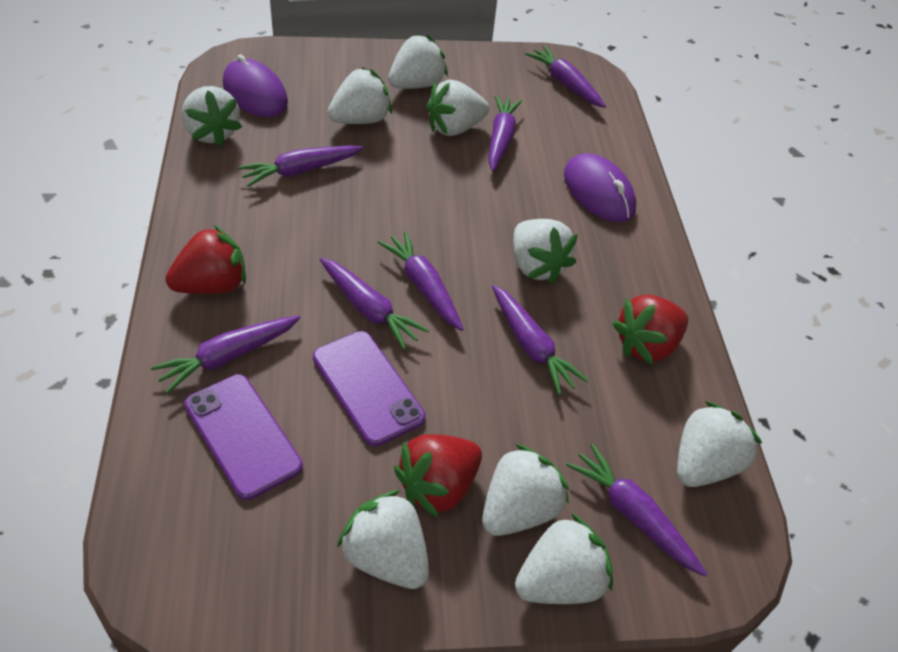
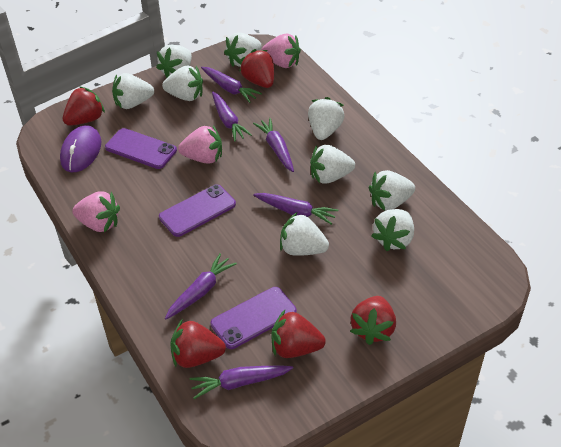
pink strawberry: 0 -> 3
purple carrot: 8 -> 6
purple mouse: 2 -> 1
purple phone: 2 -> 3
red strawberry: 3 -> 5

